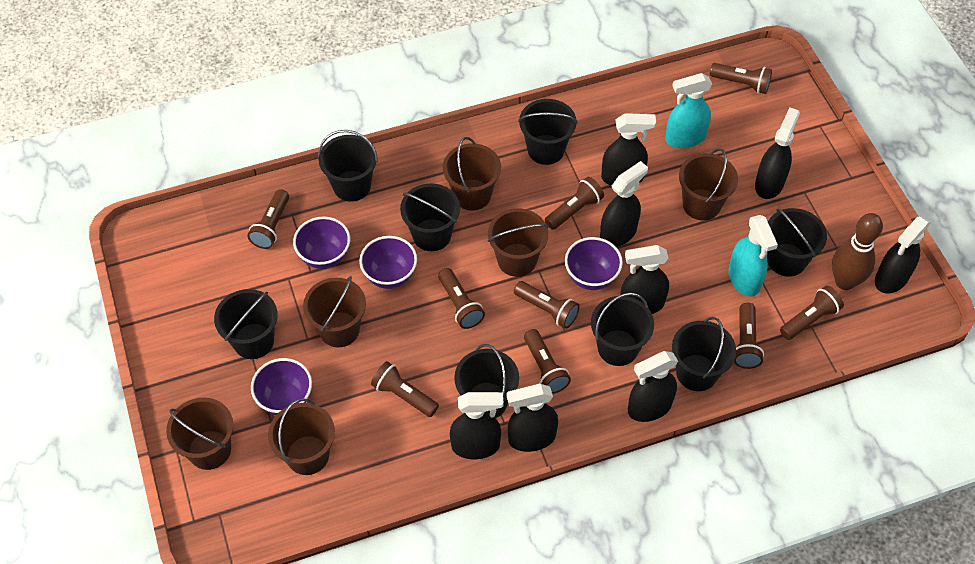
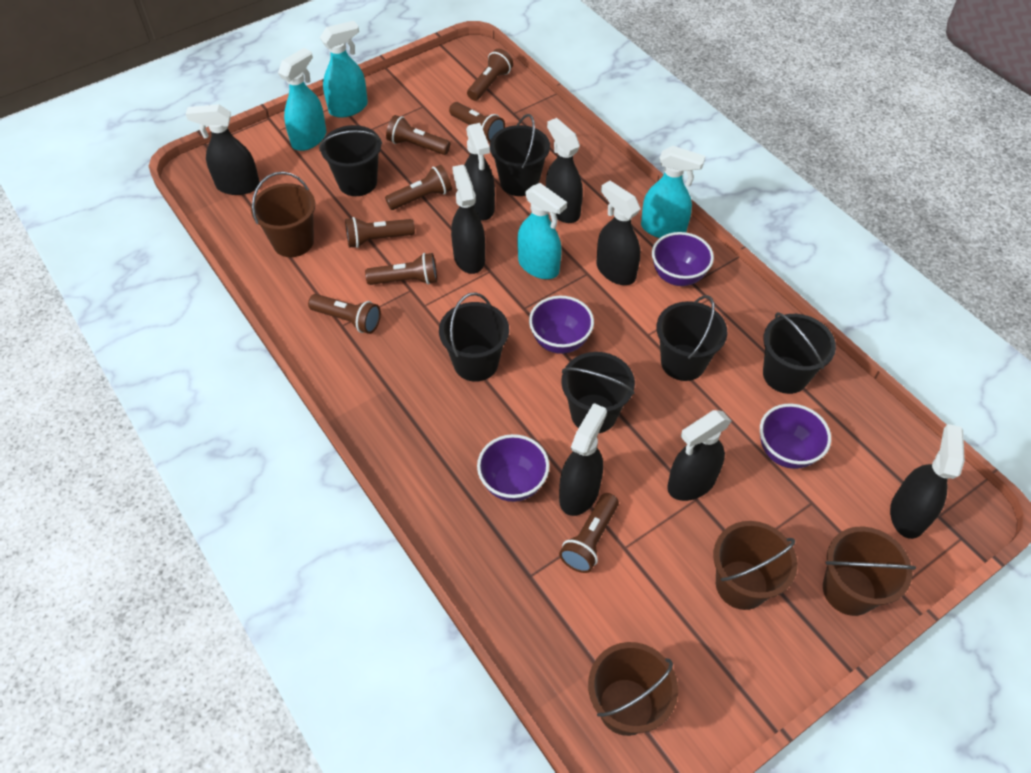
black bucket: 8 -> 6
brown bowling pin: 1 -> 0
brown bucket: 6 -> 4
brown flashlight: 9 -> 8
turquoise spray bottle: 2 -> 4

